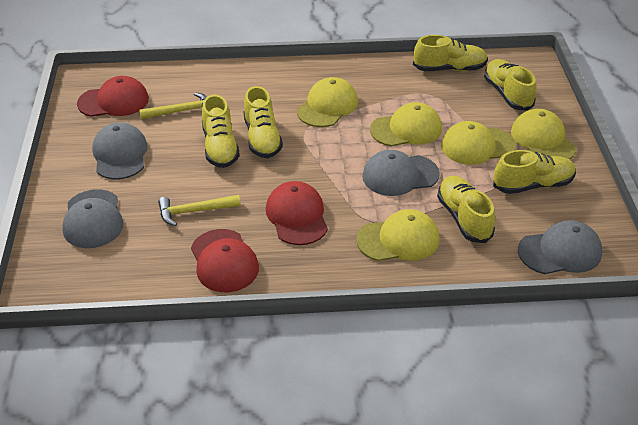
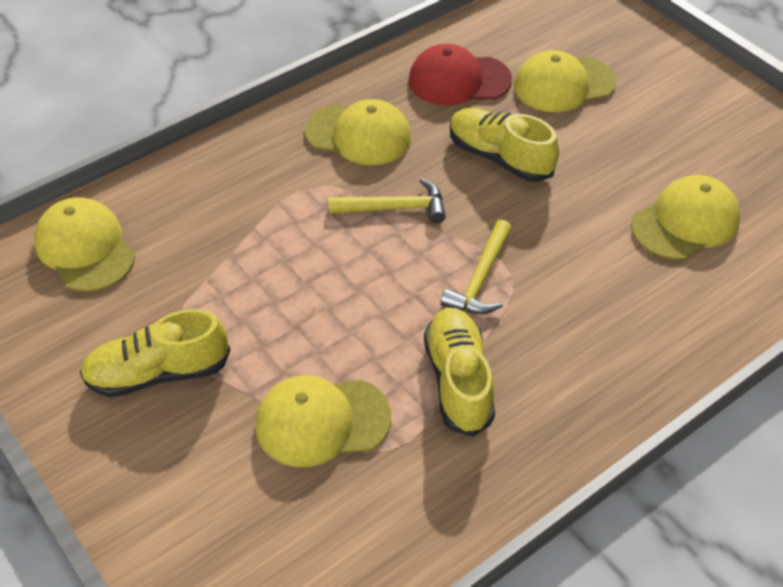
grey cap: 4 -> 0
red cap: 3 -> 1
yellow shoe: 6 -> 3

